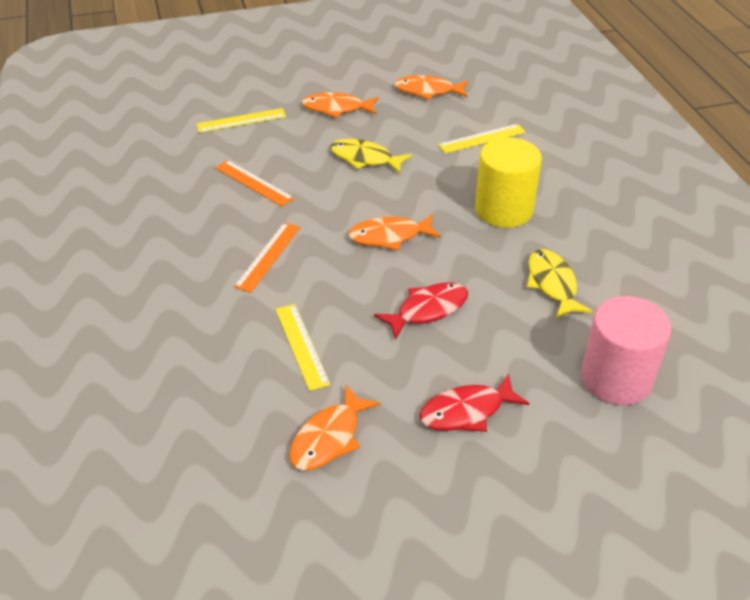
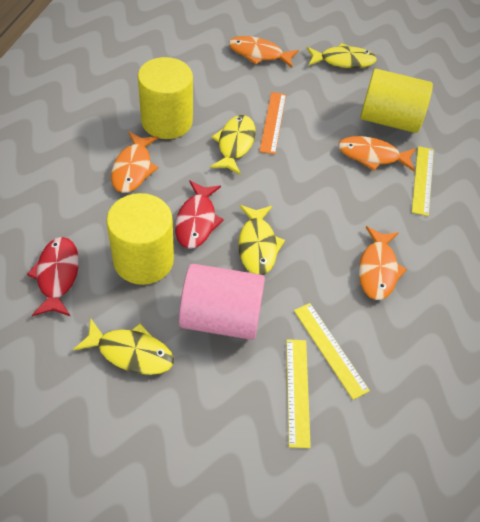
orange ruler: 2 -> 1
yellow cylinder: 1 -> 3
yellow fish: 2 -> 4

